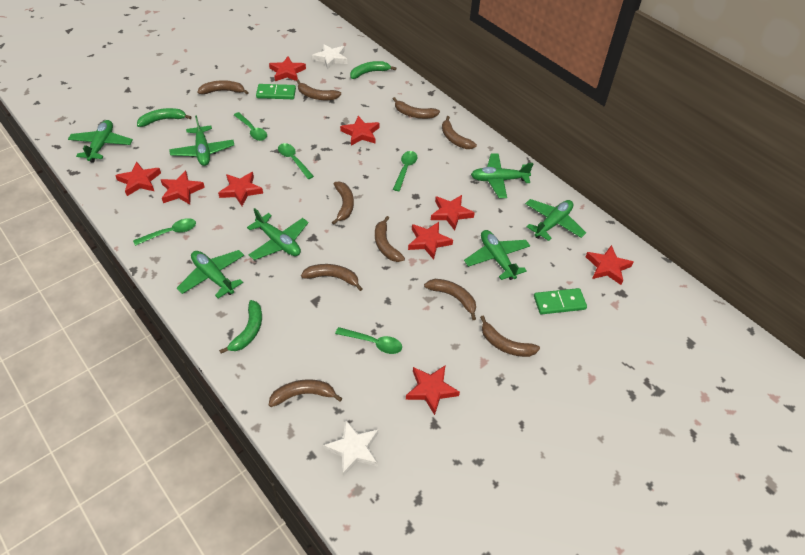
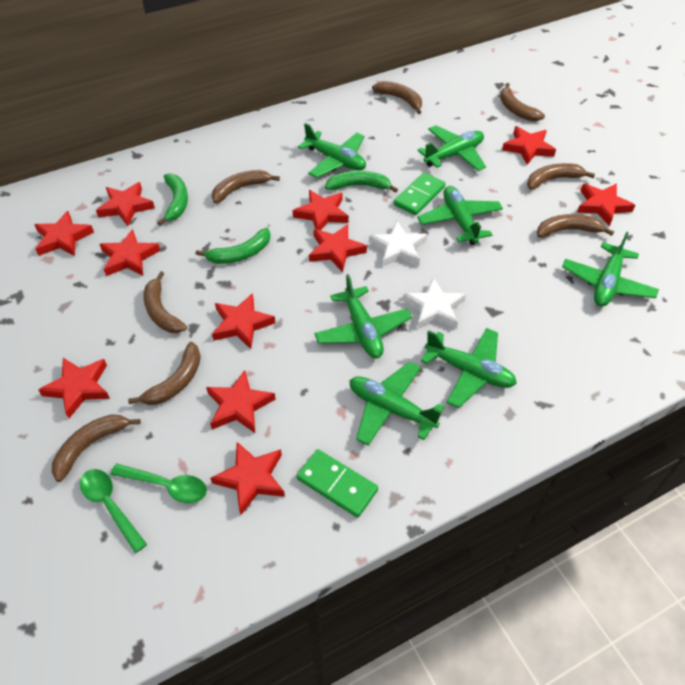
brown banana: 10 -> 8
green spoon: 5 -> 2
red star: 9 -> 11

